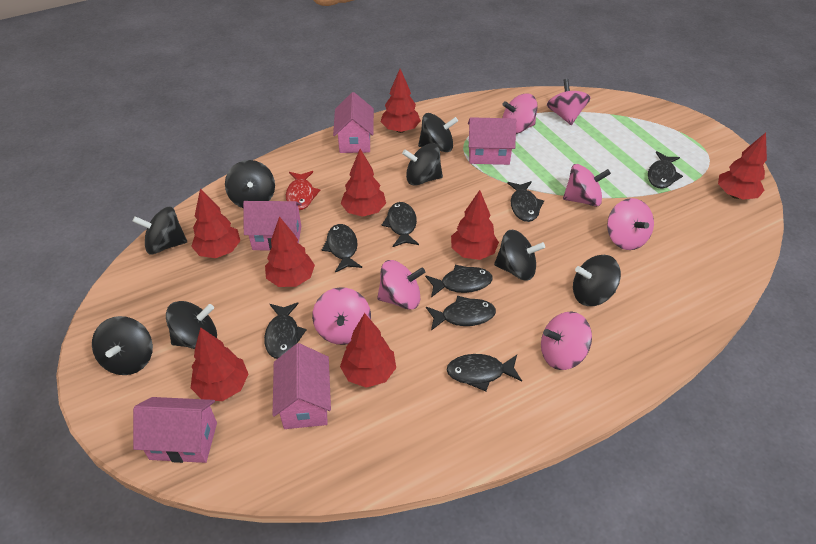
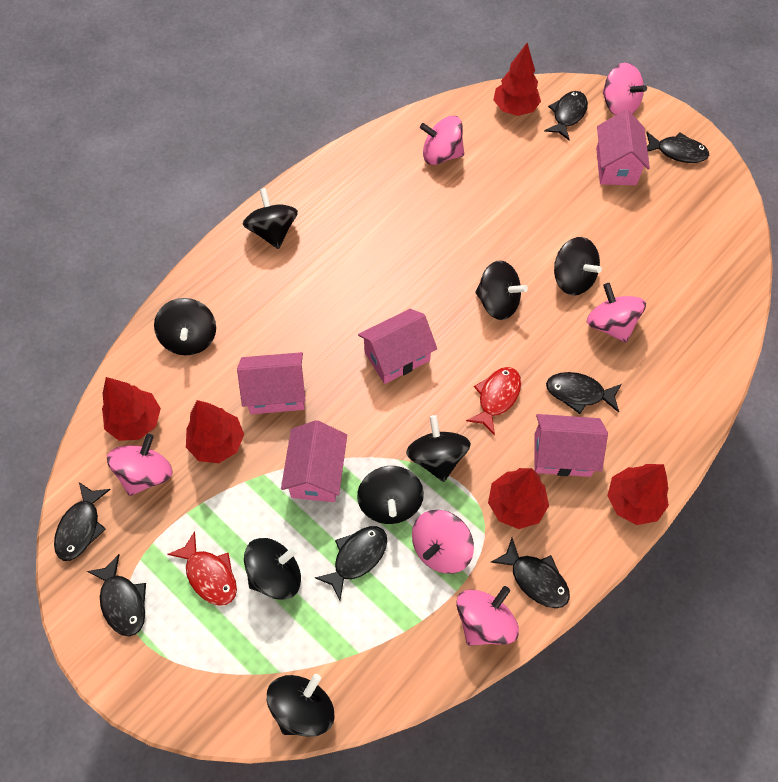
black fish: 8 -> 7
pink spinning top: 7 -> 6
red fish: 1 -> 2
red tree: 8 -> 5

